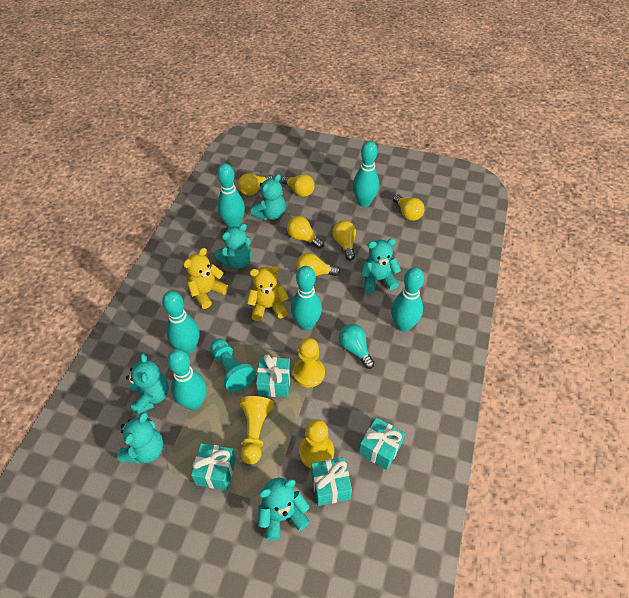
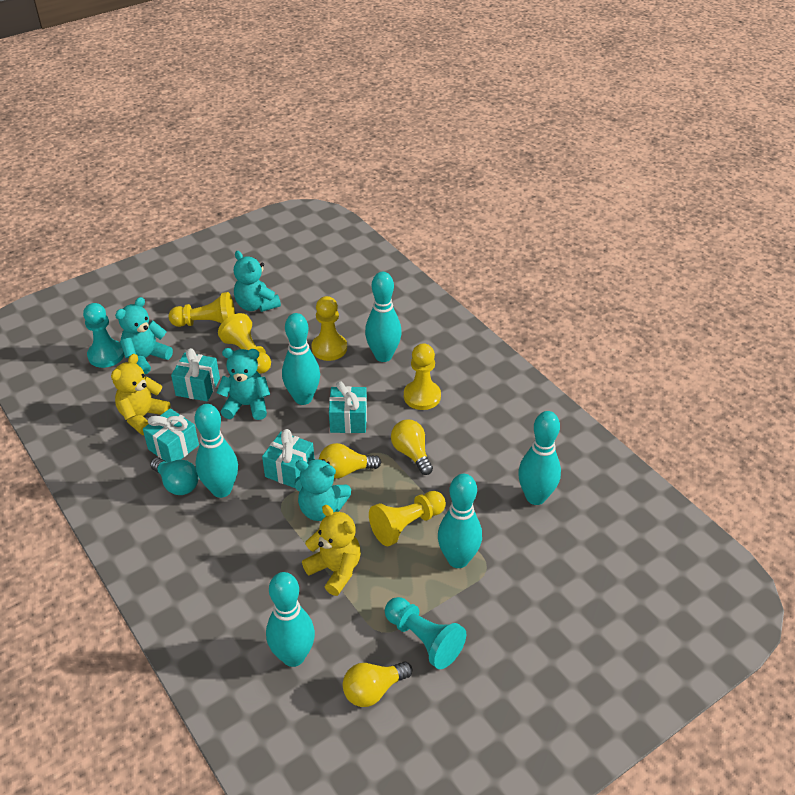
turquoise pawn: 1 -> 2
turquoise teddy bear: 6 -> 4
yellow light bulb: 6 -> 3
yellow pawn: 3 -> 5

